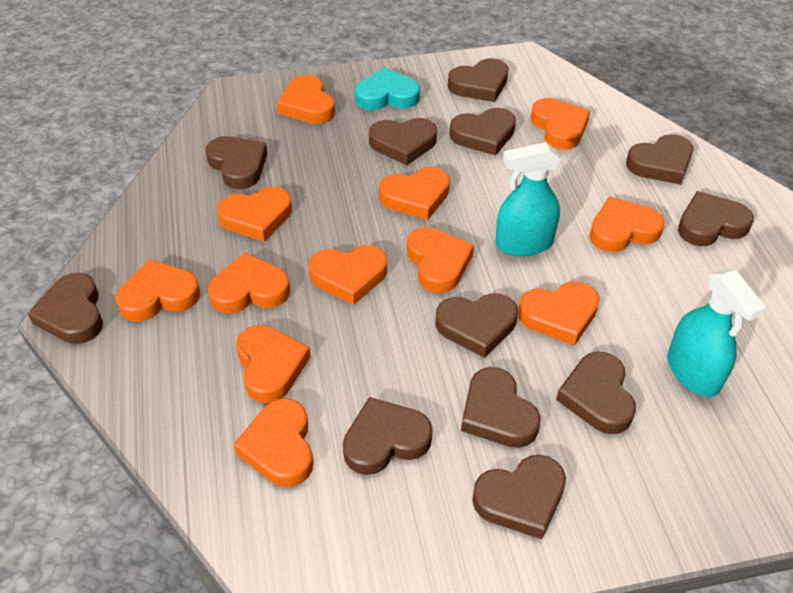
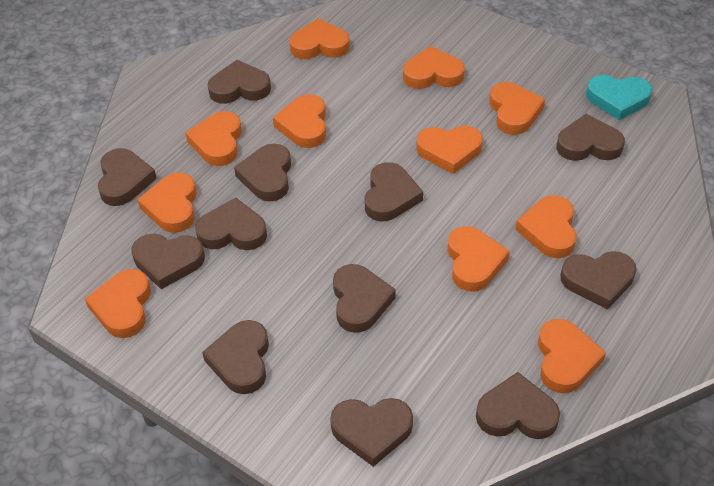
orange heart: 12 -> 11
turquoise spray bottle: 2 -> 0

